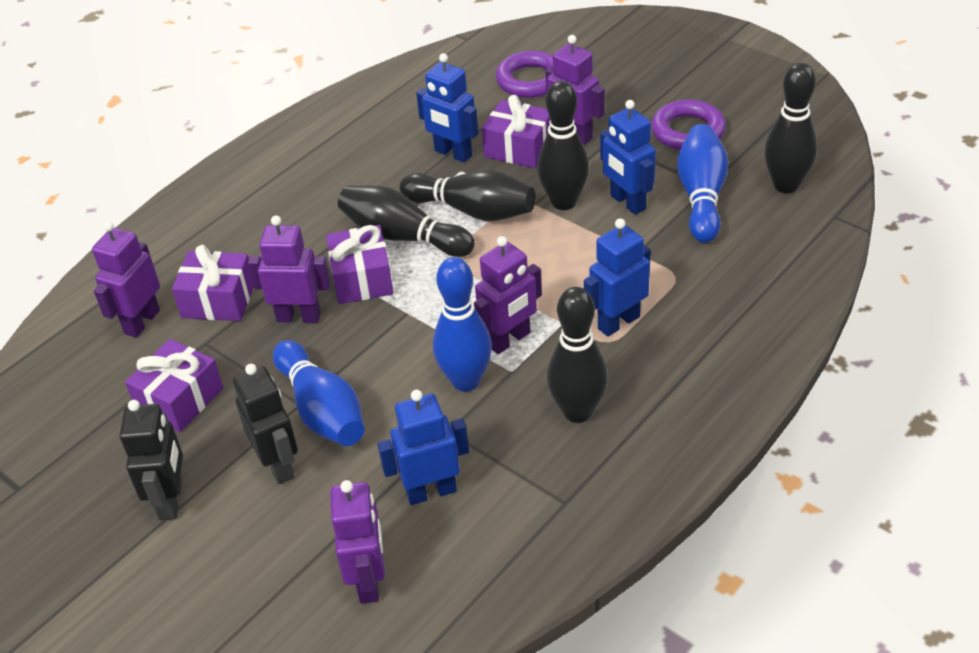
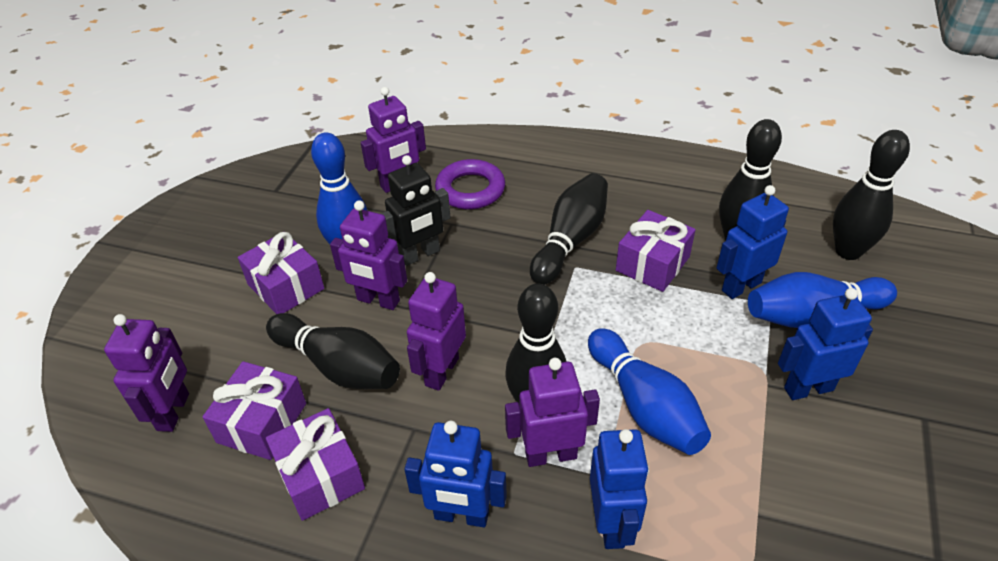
black robot: 2 -> 1
purple ring: 2 -> 1

